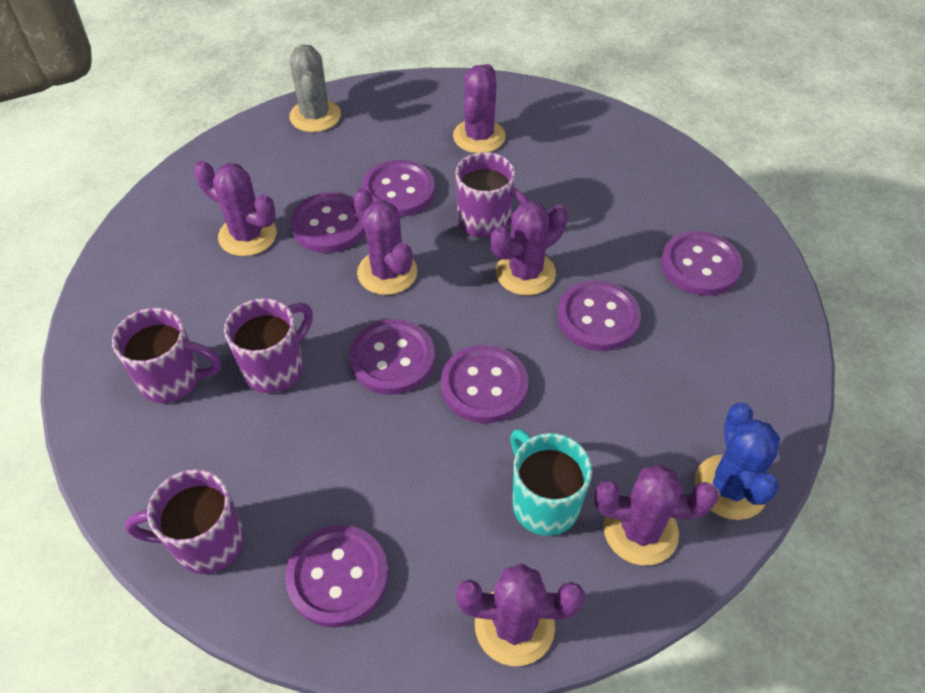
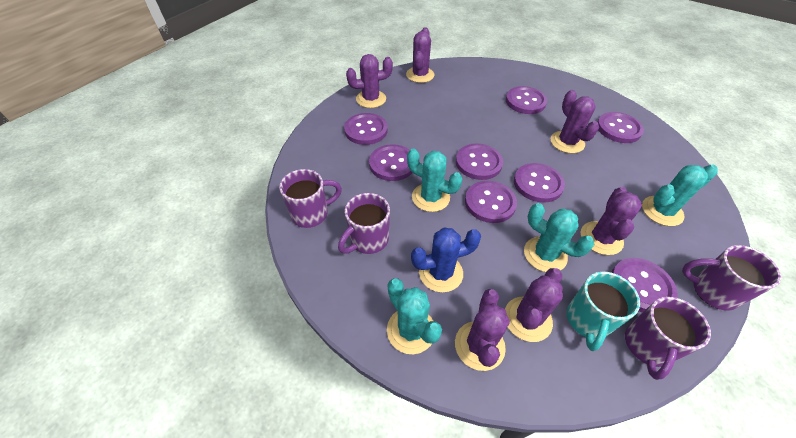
grey cactus: 1 -> 0
purple button: 7 -> 8
turquoise cactus: 0 -> 4

